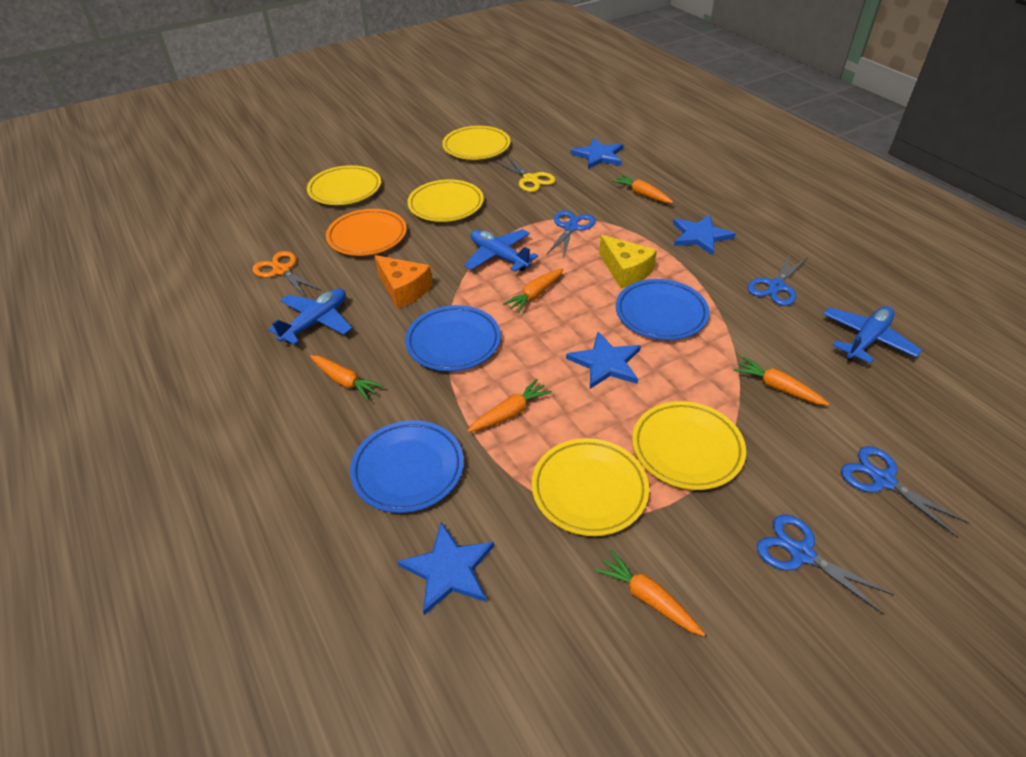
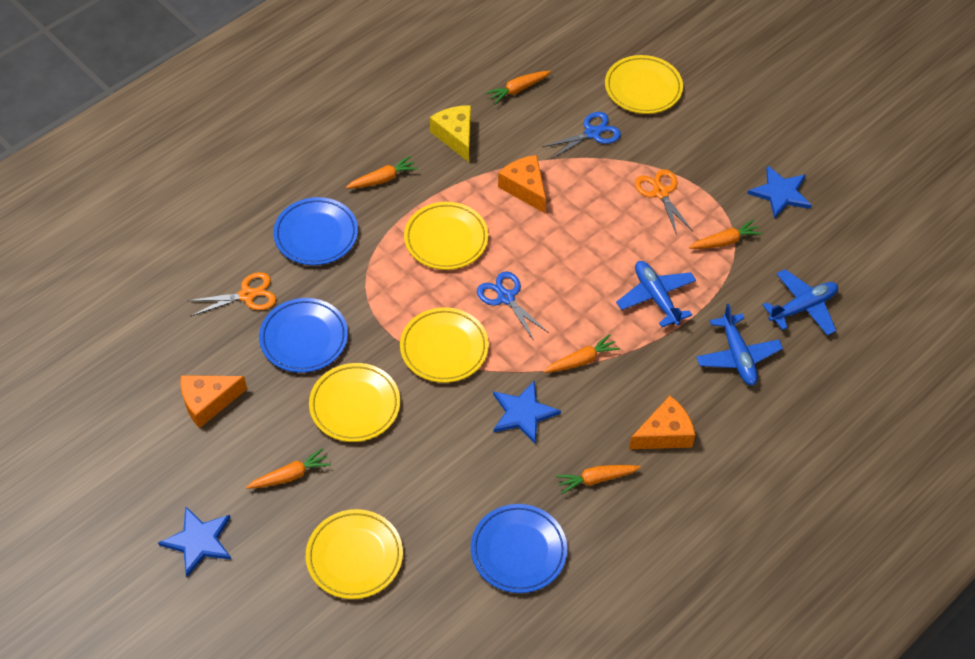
blue scissors: 4 -> 2
blue star: 4 -> 3
orange cheese: 1 -> 3
orange plate: 1 -> 0
orange scissors: 1 -> 2
yellow scissors: 1 -> 0

